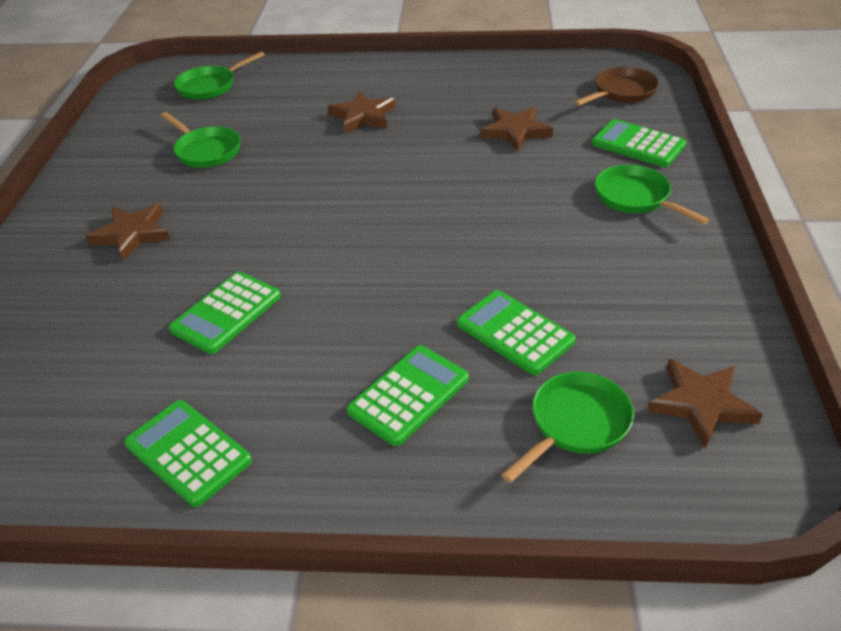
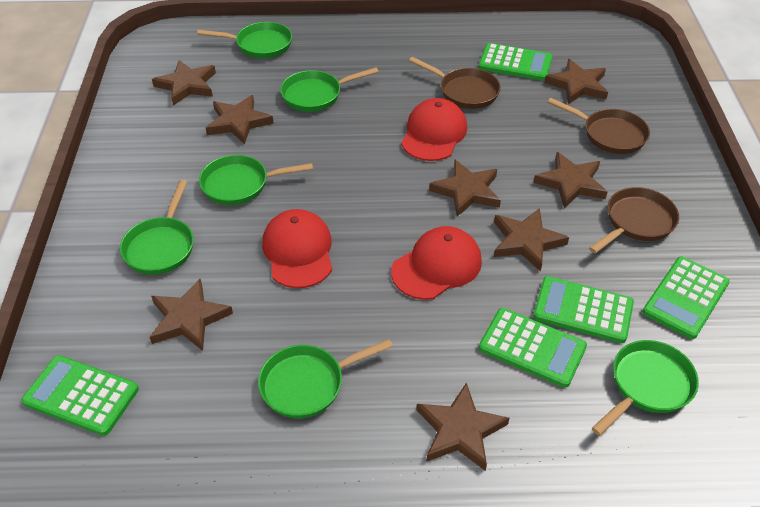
brown pan: 1 -> 3
brown star: 4 -> 8
green pan: 4 -> 6
red cap: 0 -> 3

